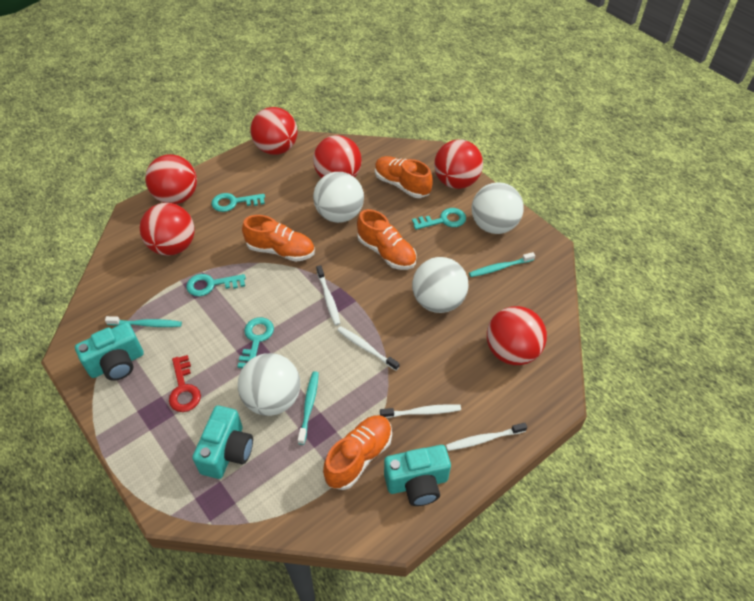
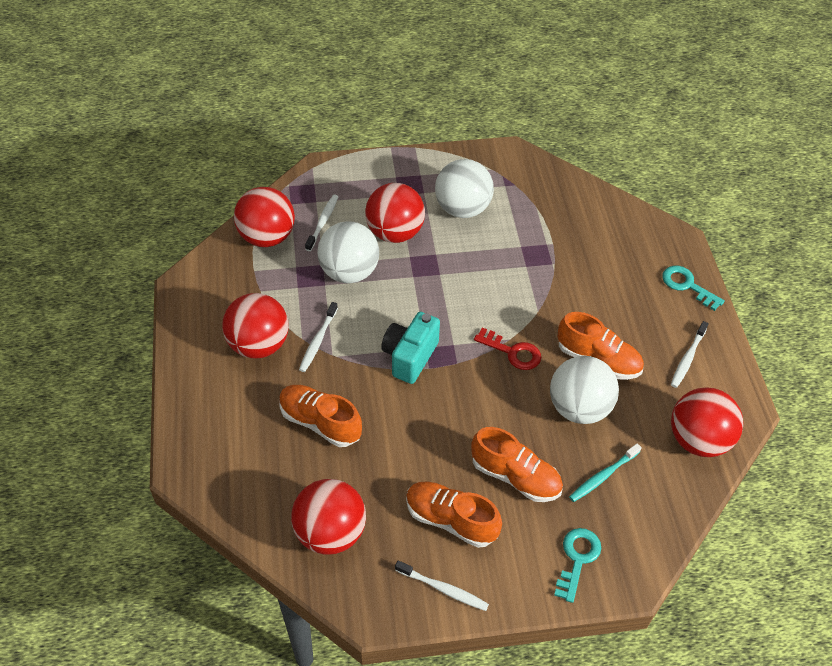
red ball: 6 -> 5
turquoise camera: 3 -> 1
turquoise key: 4 -> 2
turquoise toothbrush: 3 -> 1
white ball: 4 -> 3

